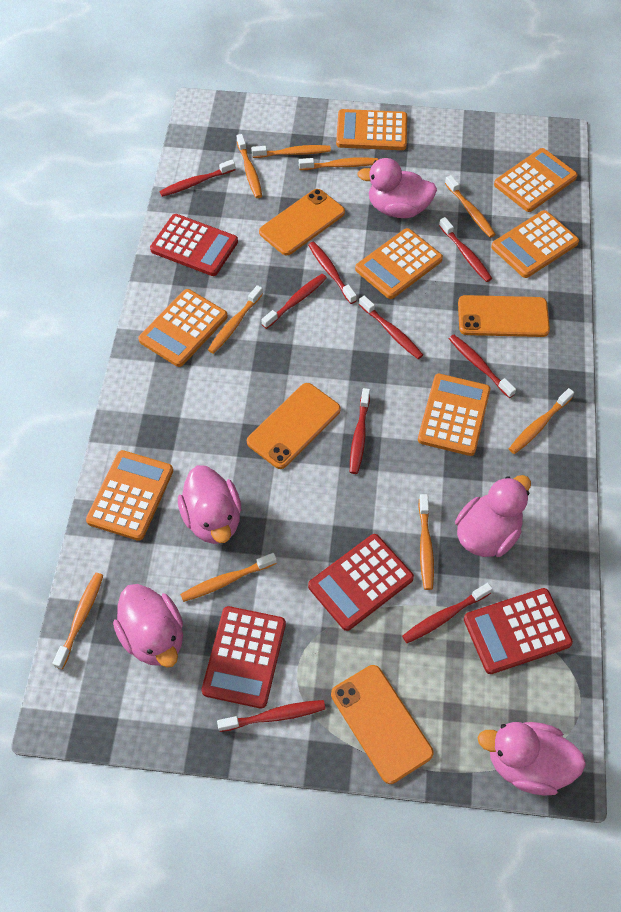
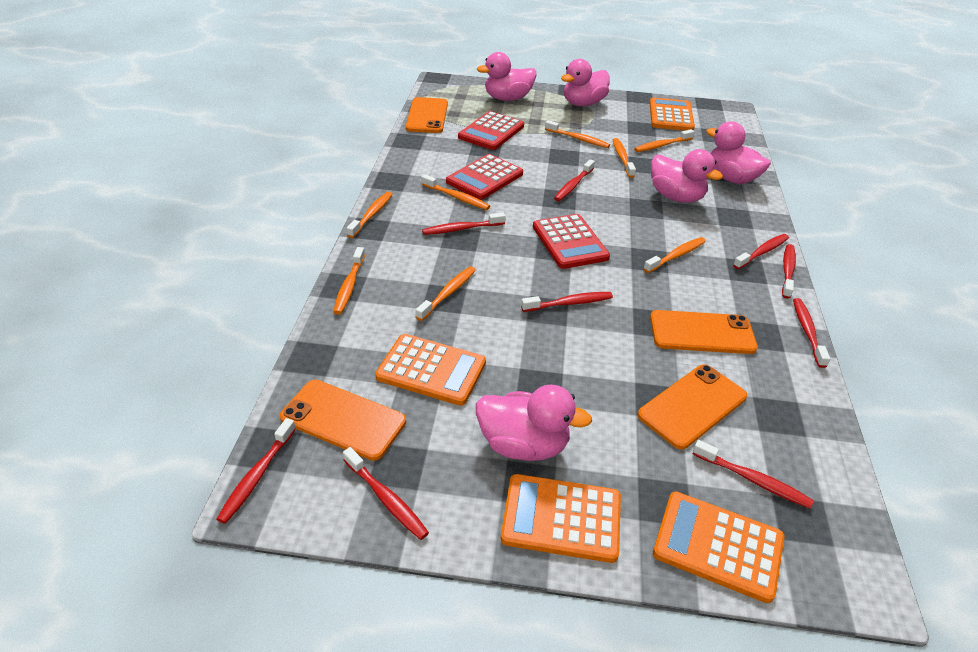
orange calculator: 7 -> 4
orange toothbrush: 9 -> 8
red calculator: 4 -> 3

